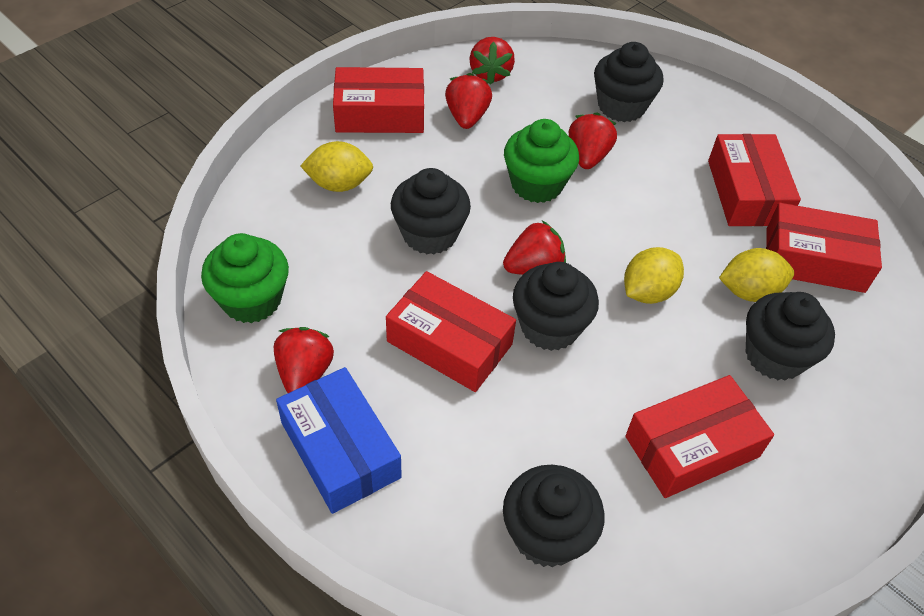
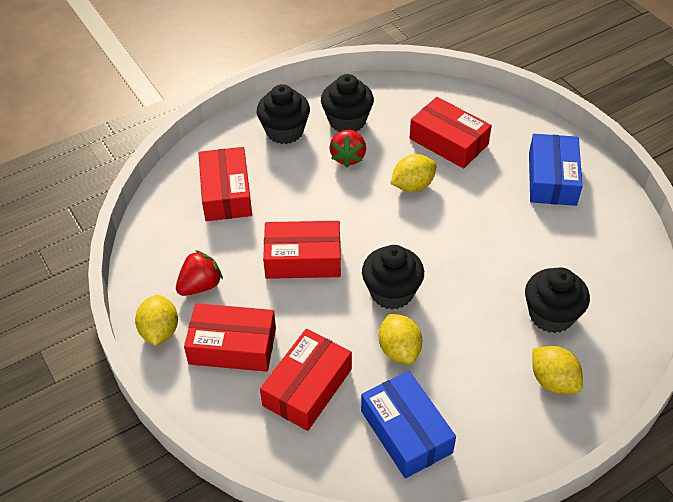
black cupcake: 5 -> 4
blue box: 1 -> 2
green cupcake: 2 -> 0
red strawberry: 5 -> 2
yellow lemon: 3 -> 4

